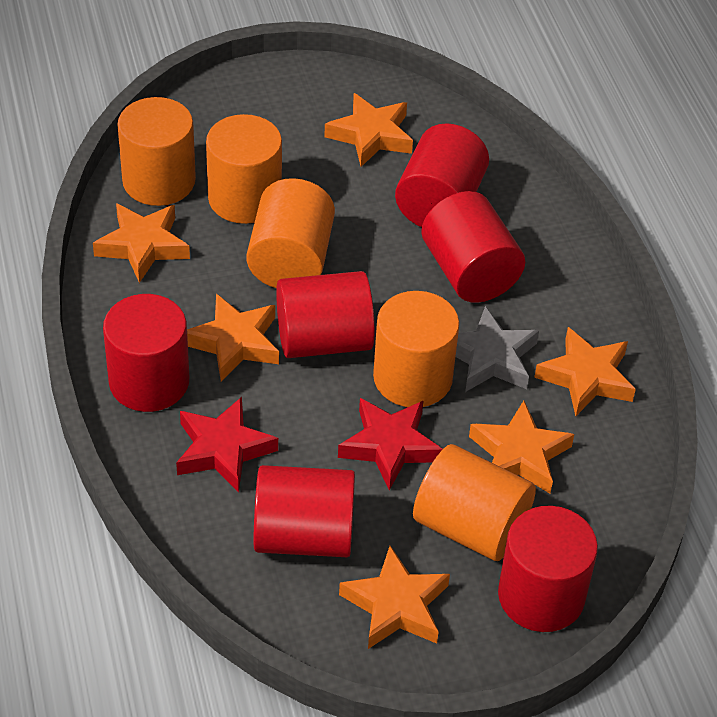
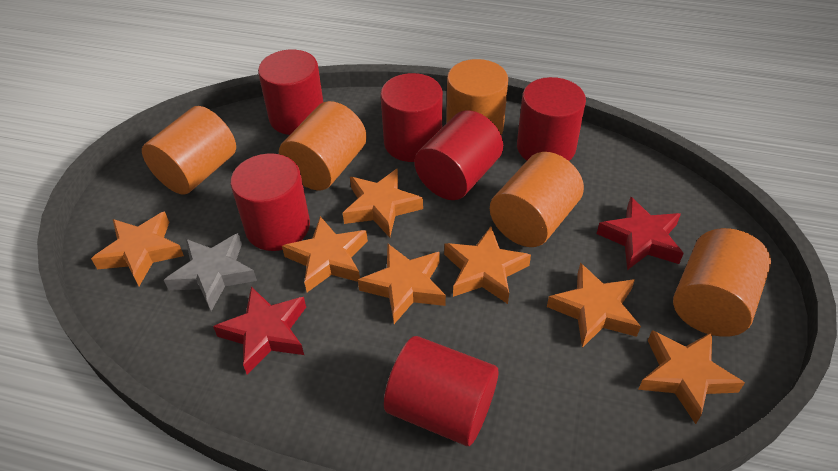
orange star: 6 -> 7

